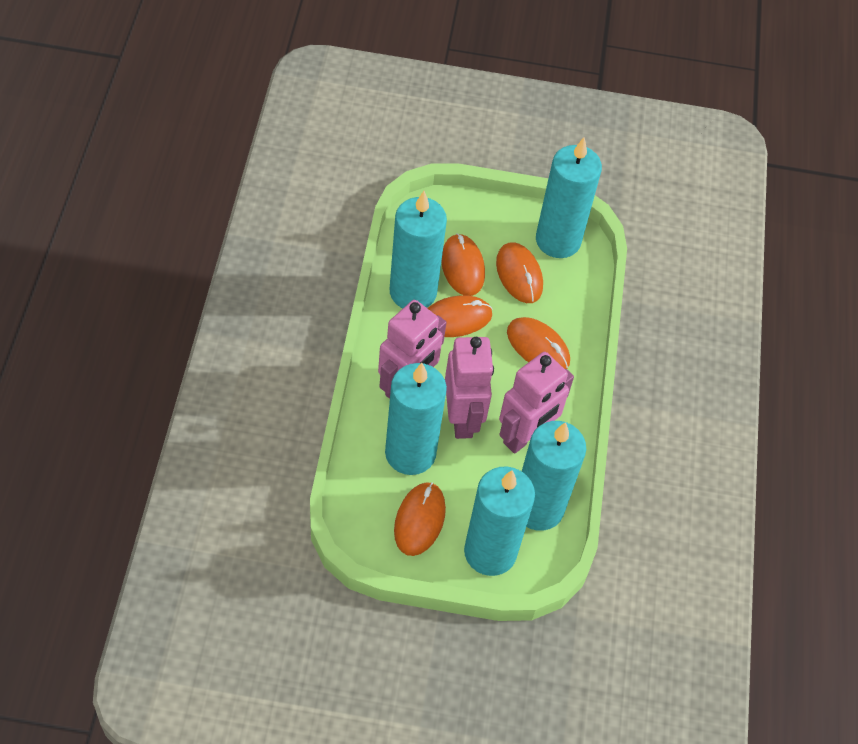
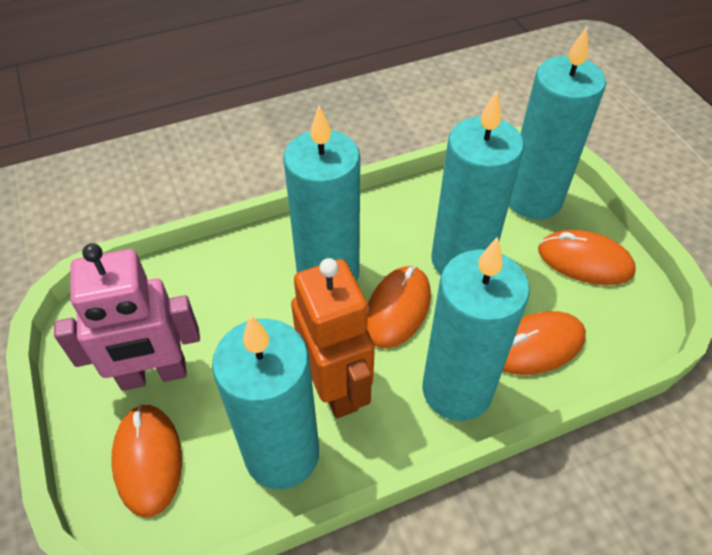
orange mouse: 5 -> 4
orange robot: 0 -> 1
pink robot: 3 -> 1

